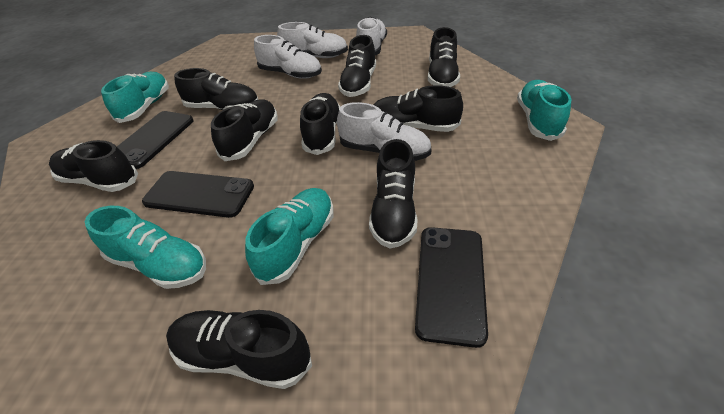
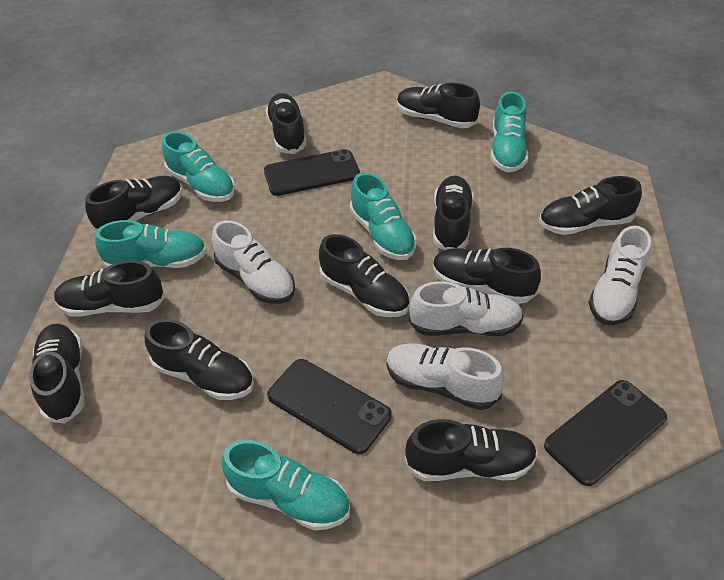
black shoe: 9 -> 11
turquoise shoe: 4 -> 5

